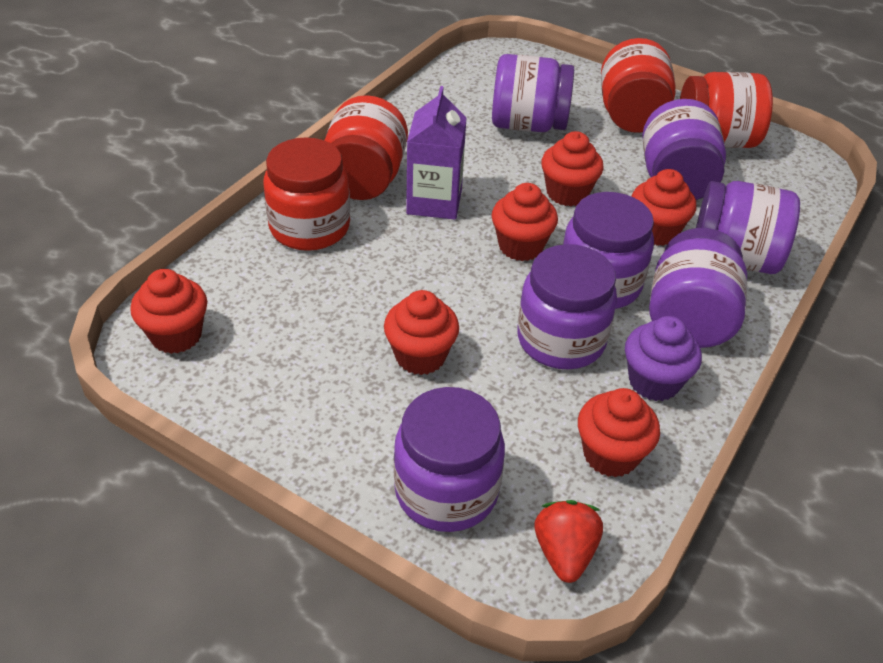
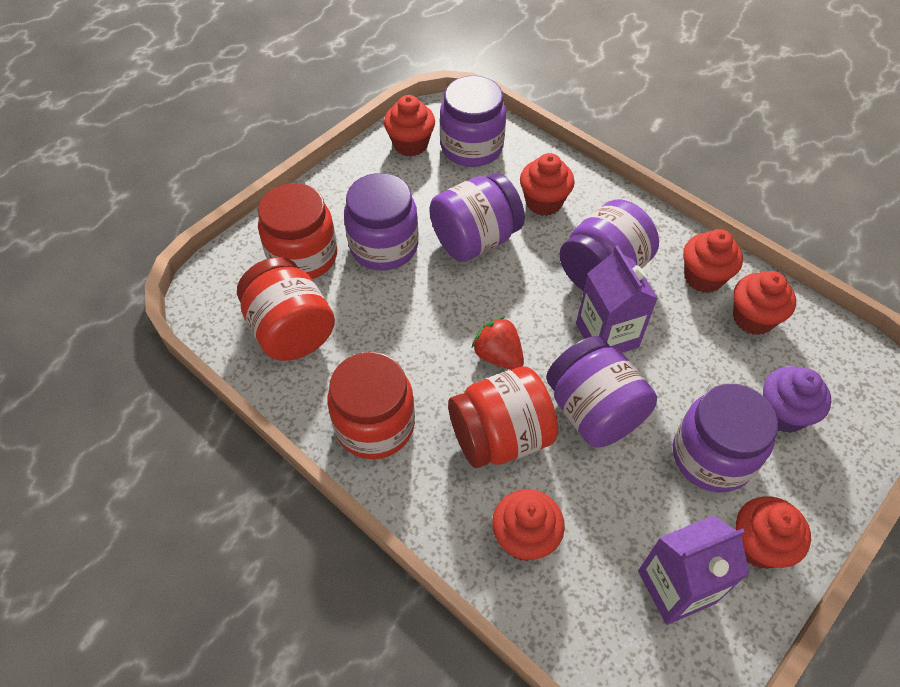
purple carton: 1 -> 2
purple jar: 7 -> 6

